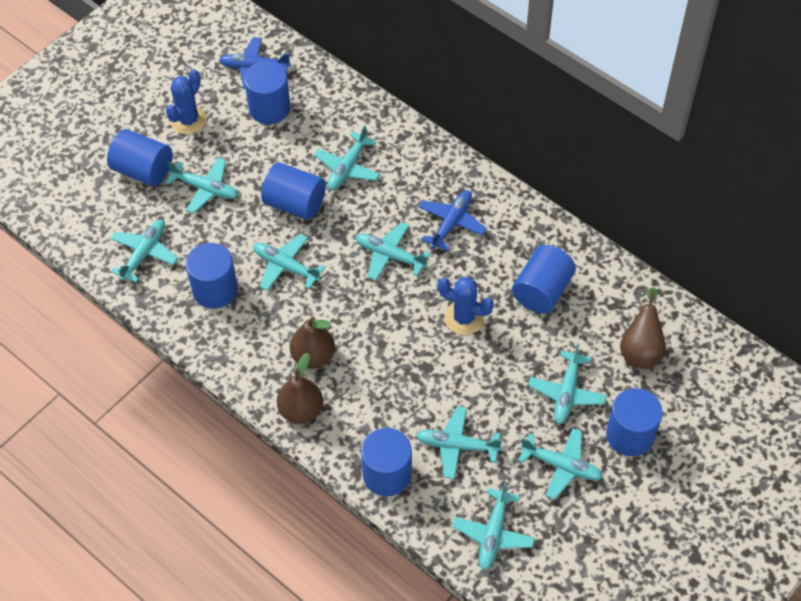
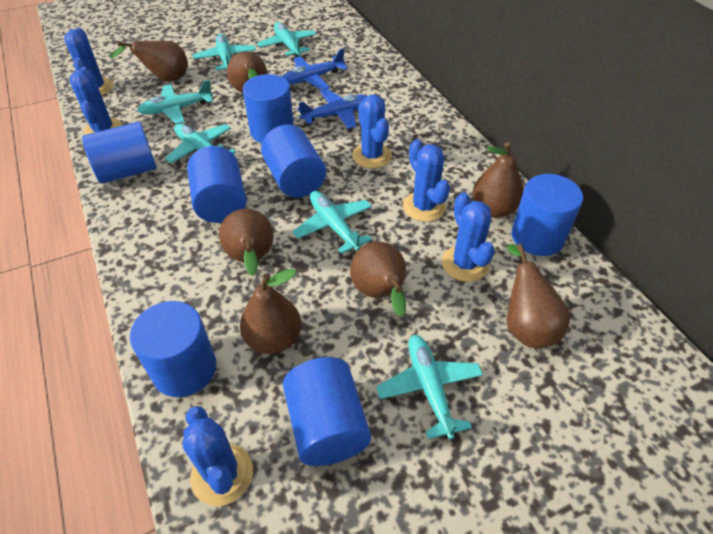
blue cactus: 2 -> 6
brown pear: 3 -> 7
turquoise plane: 9 -> 6

